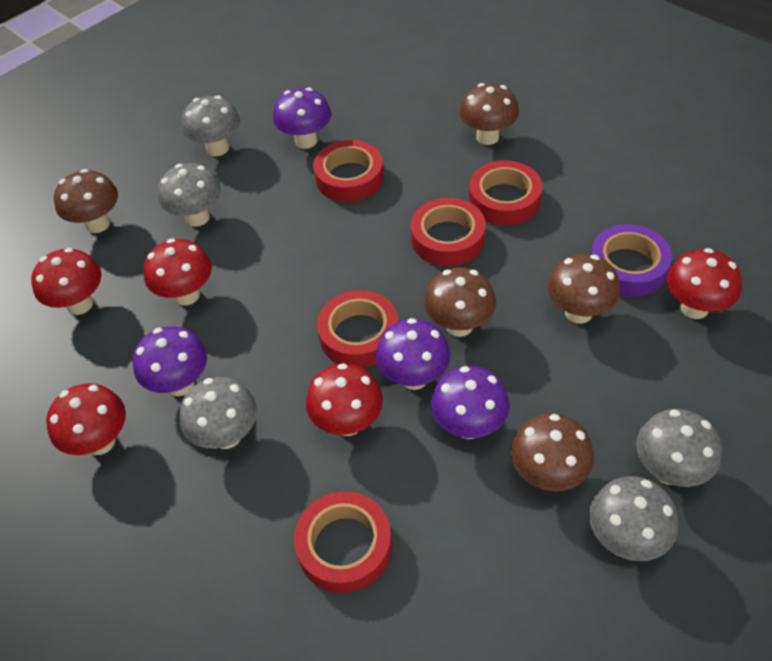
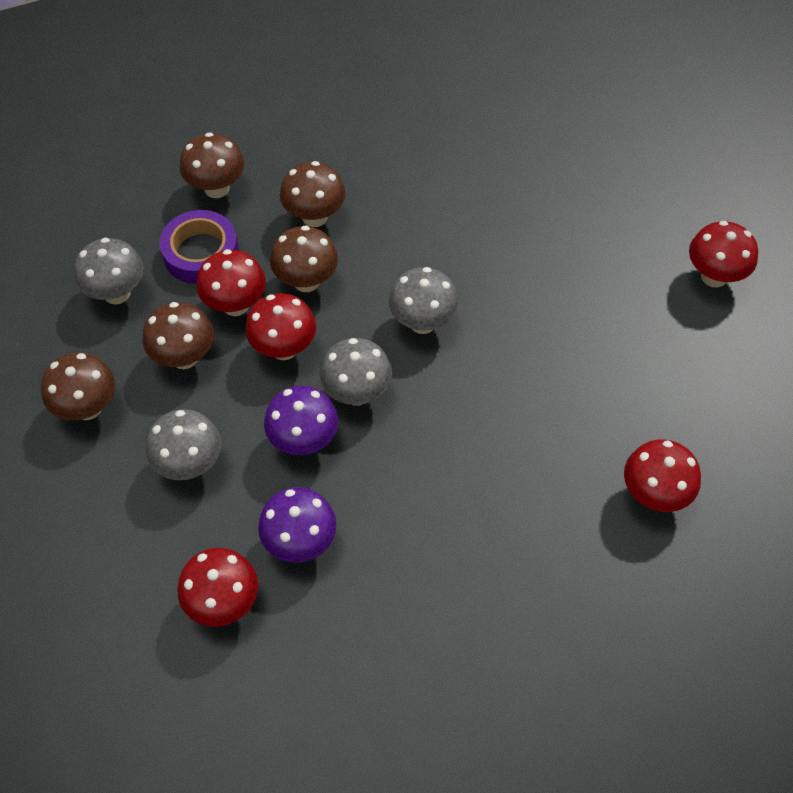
grey mushroom: 5 -> 4
purple mushroom: 4 -> 2
red tape: 5 -> 0

